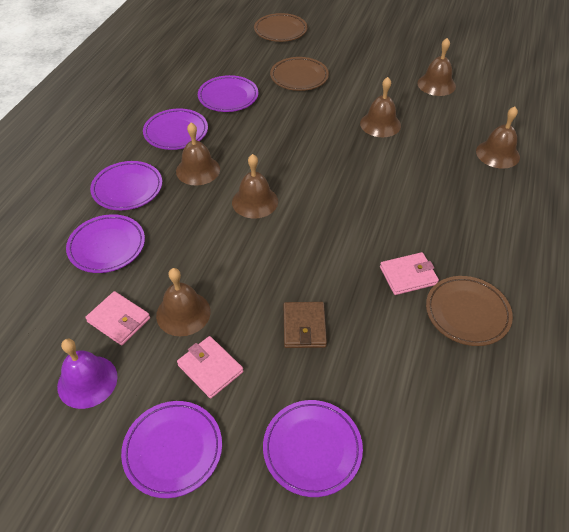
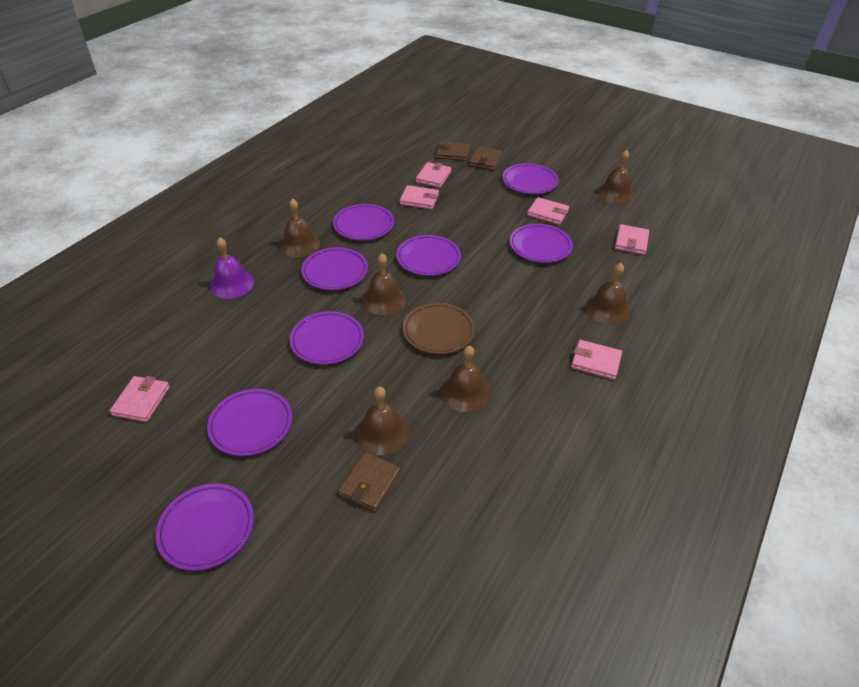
brown plate: 3 -> 1
brown wallet: 1 -> 3
pink wallet: 3 -> 6
purple plate: 6 -> 8

